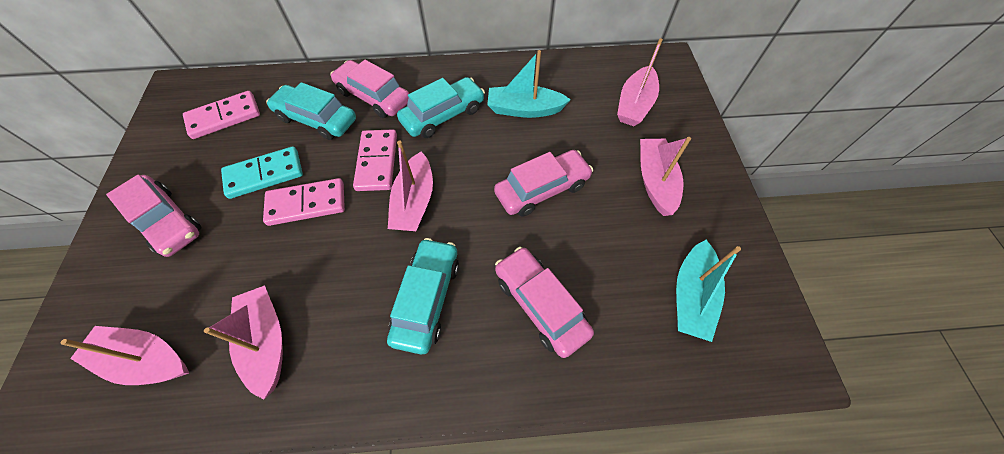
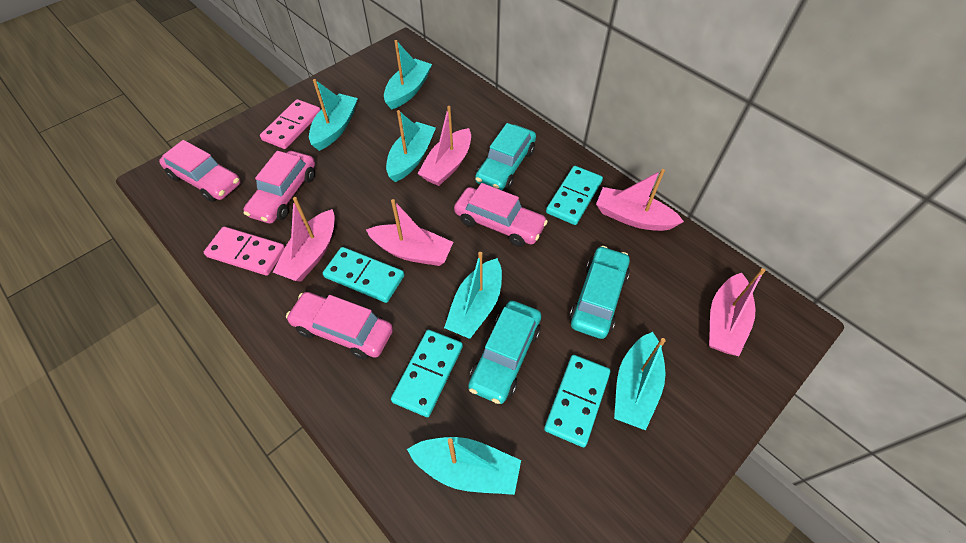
pink domino: 3 -> 2
turquoise boat: 2 -> 6
turquoise domino: 1 -> 4

